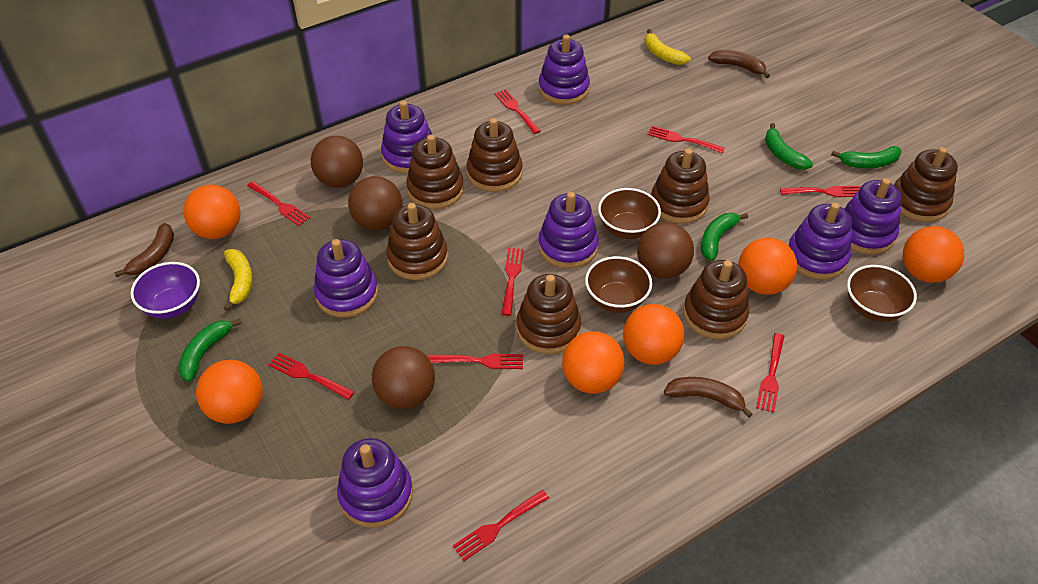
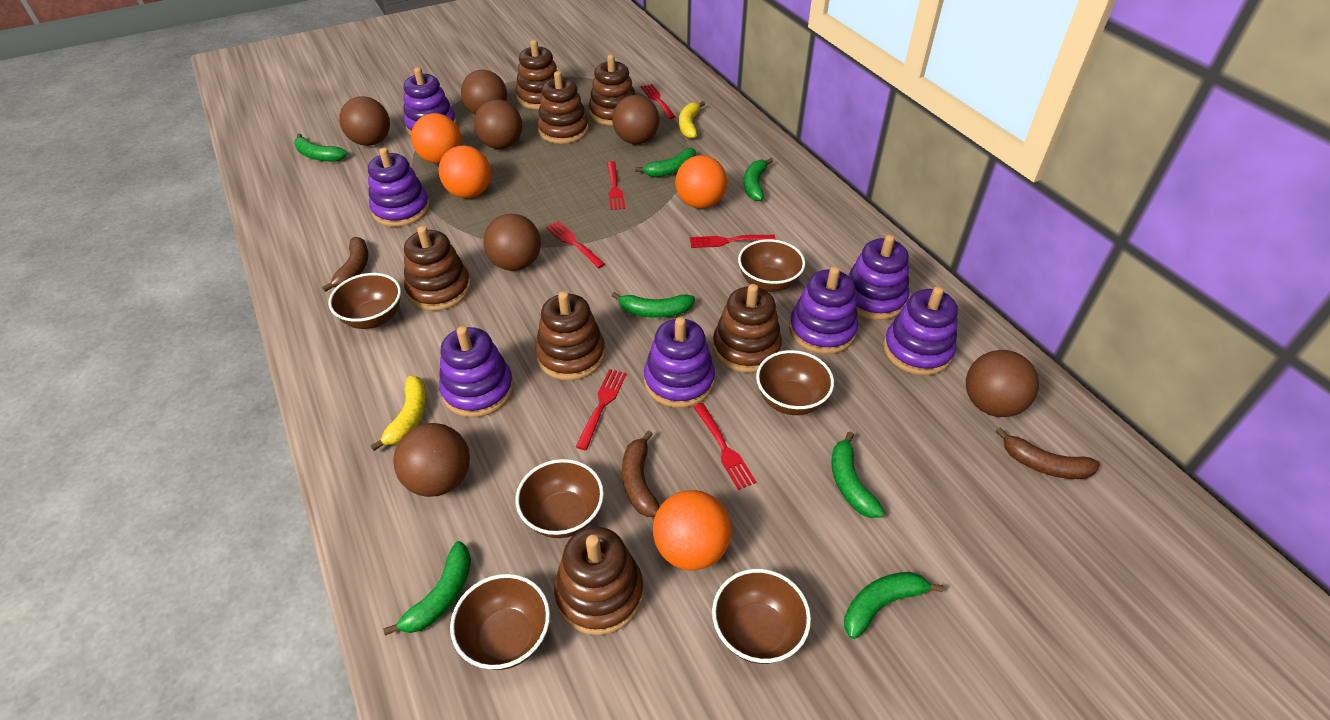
brown ball: 4 -> 7
brown bowl: 3 -> 6
green banana: 4 -> 7
orange ball: 6 -> 4
purple bowl: 1 -> 0
red fork: 9 -> 6

